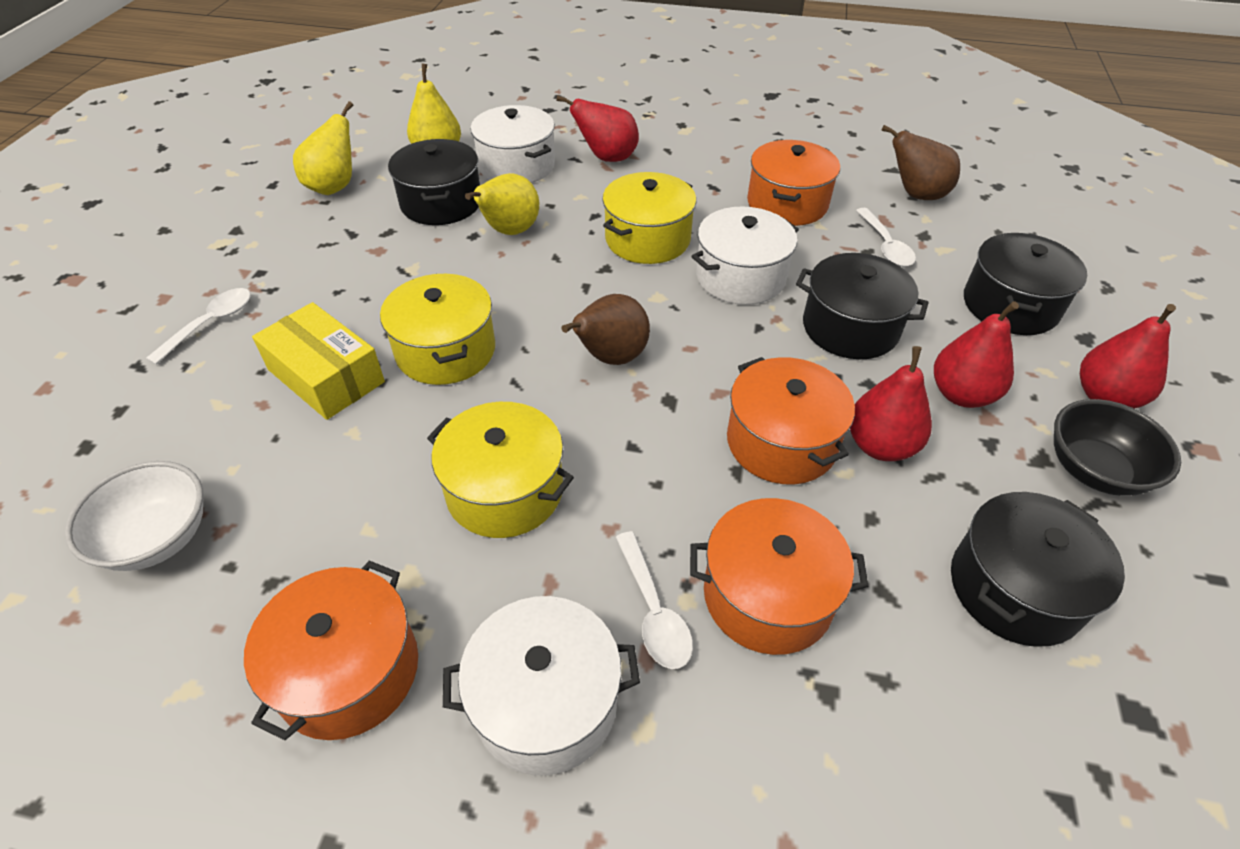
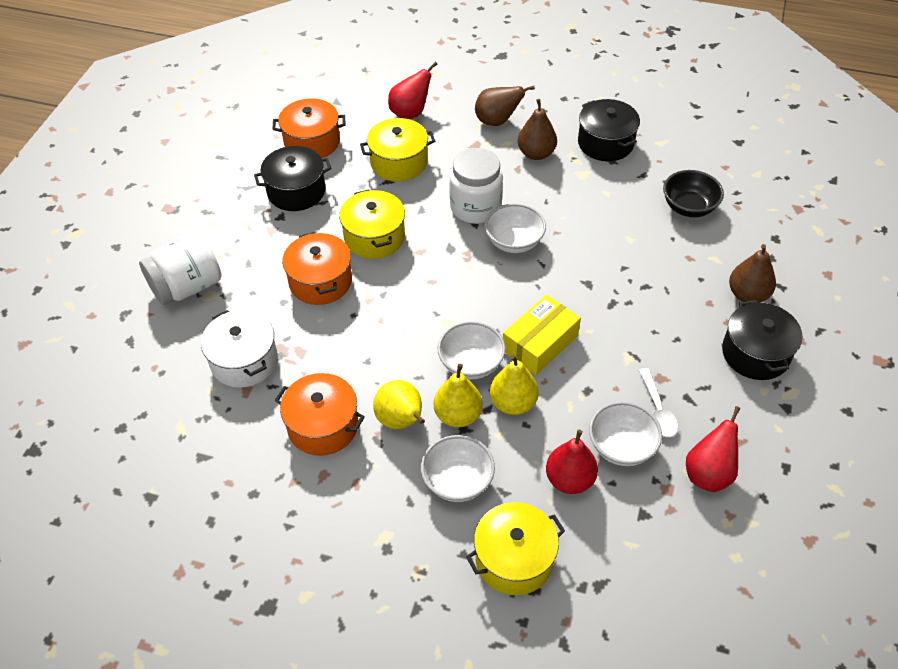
black pot: 4 -> 3
brown pear: 2 -> 3
orange pot: 4 -> 3
red pear: 4 -> 3
white bowl: 1 -> 4
white jar: 0 -> 2
white pot: 3 -> 1
white spoon: 3 -> 1

